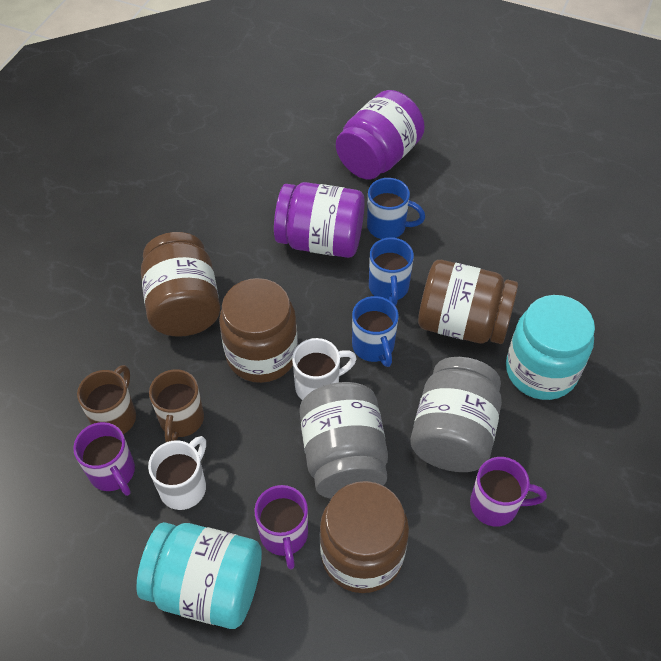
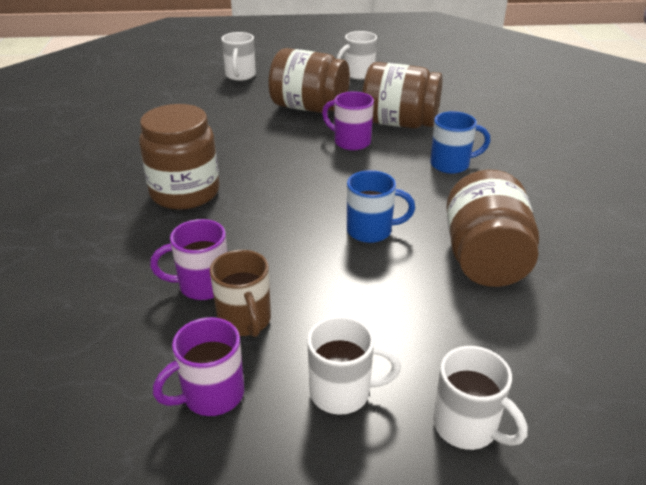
blue mug: 3 -> 2
brown mug: 2 -> 1
grey jar: 2 -> 0
purple jar: 2 -> 0
turquoise jar: 2 -> 0
white mug: 2 -> 4

